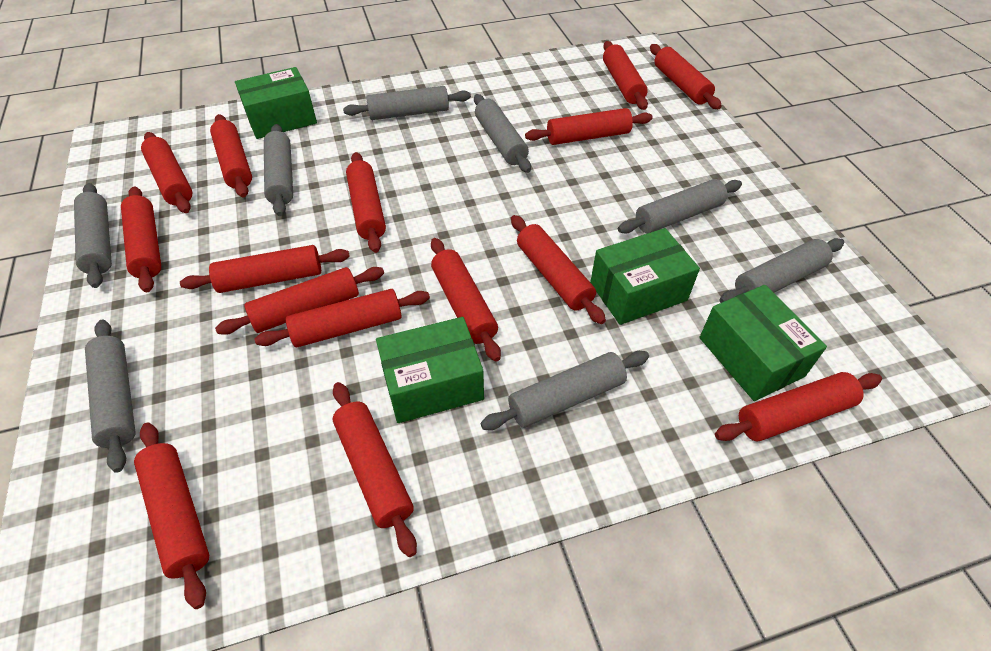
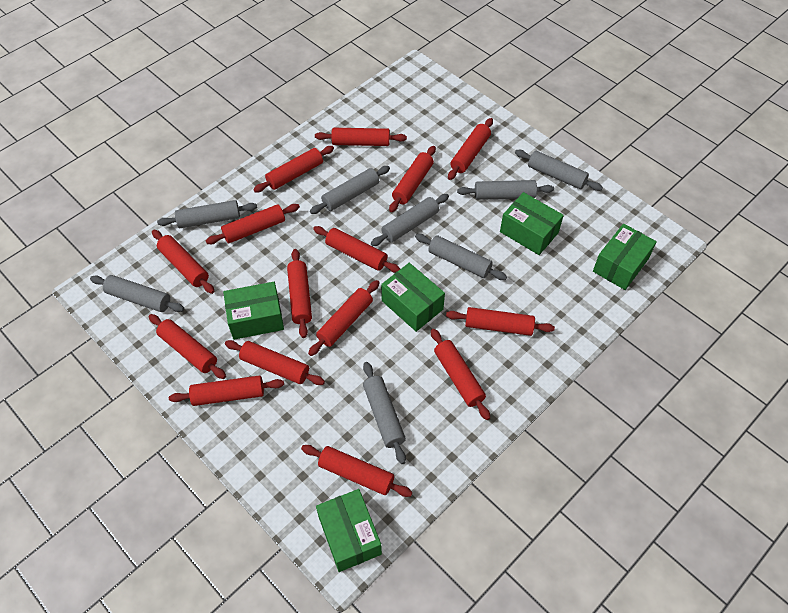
green box: 4 -> 5

